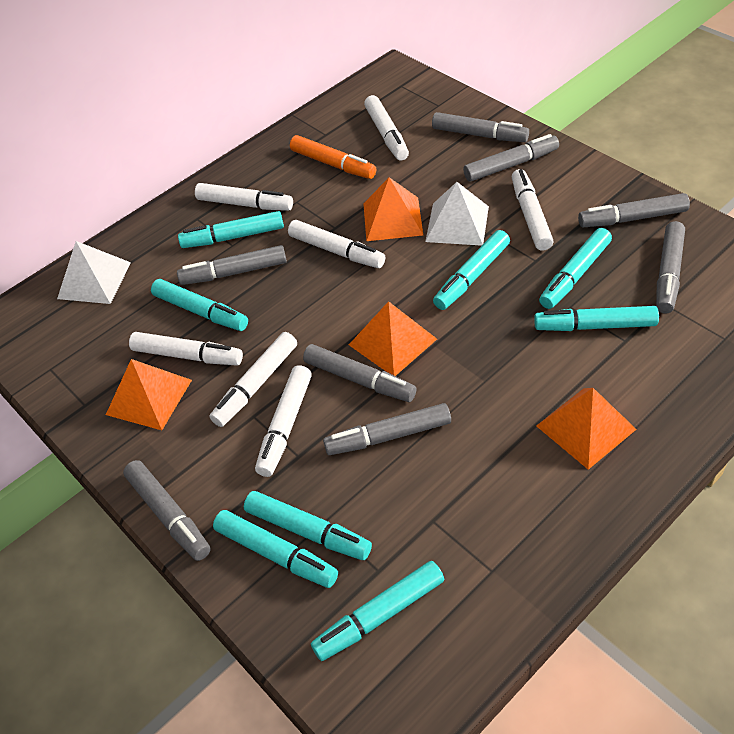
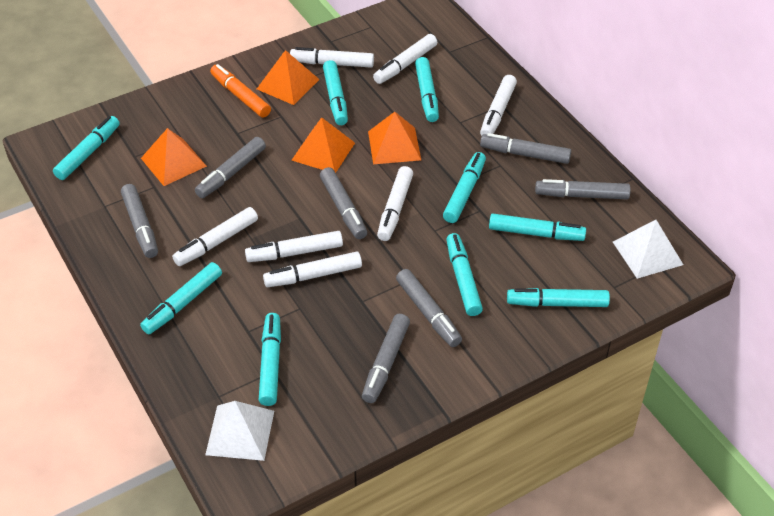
grey marker: 8 -> 7
turquoise marker: 8 -> 9

